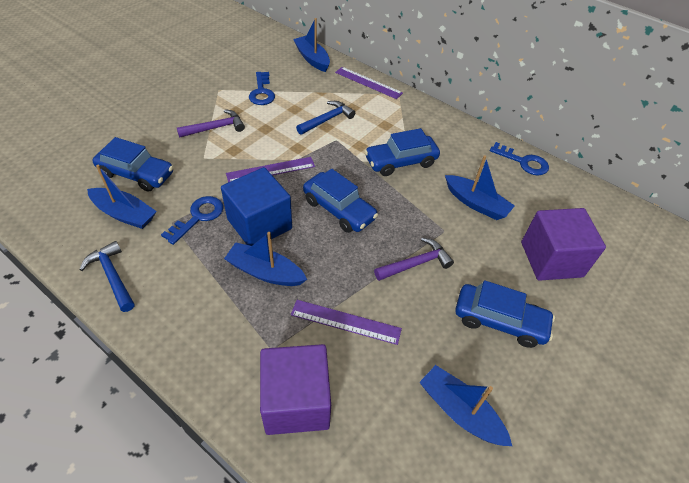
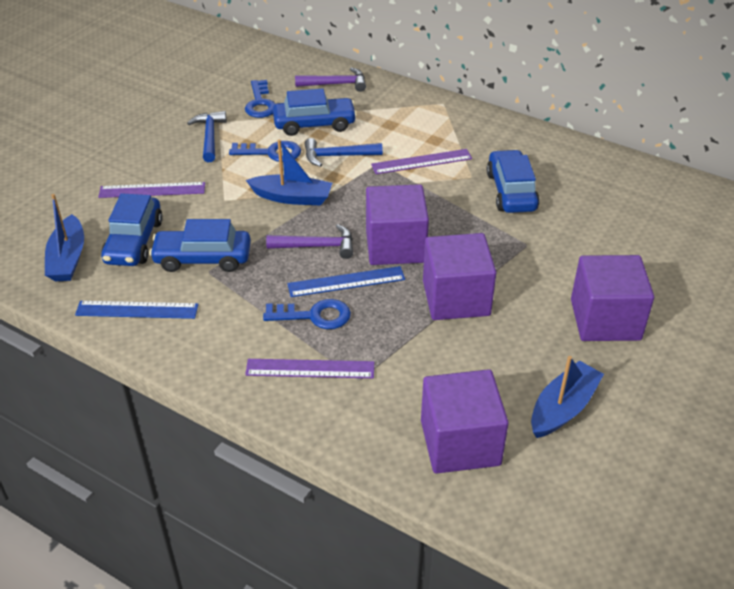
blue boat: 5 -> 3
blue cube: 1 -> 0
blue ruler: 0 -> 2
purple cube: 2 -> 4

